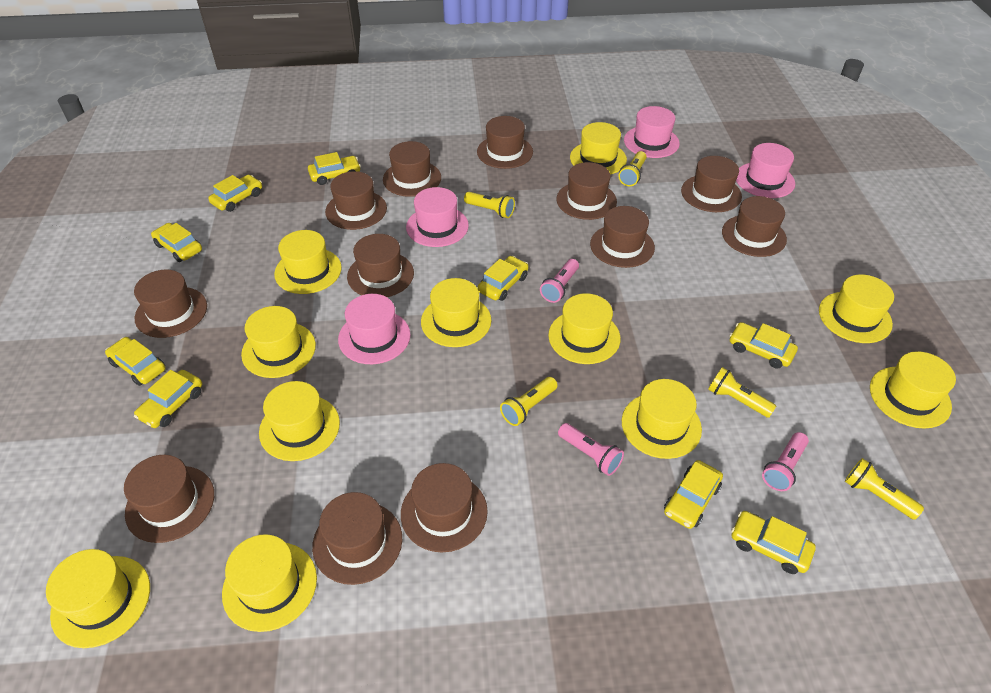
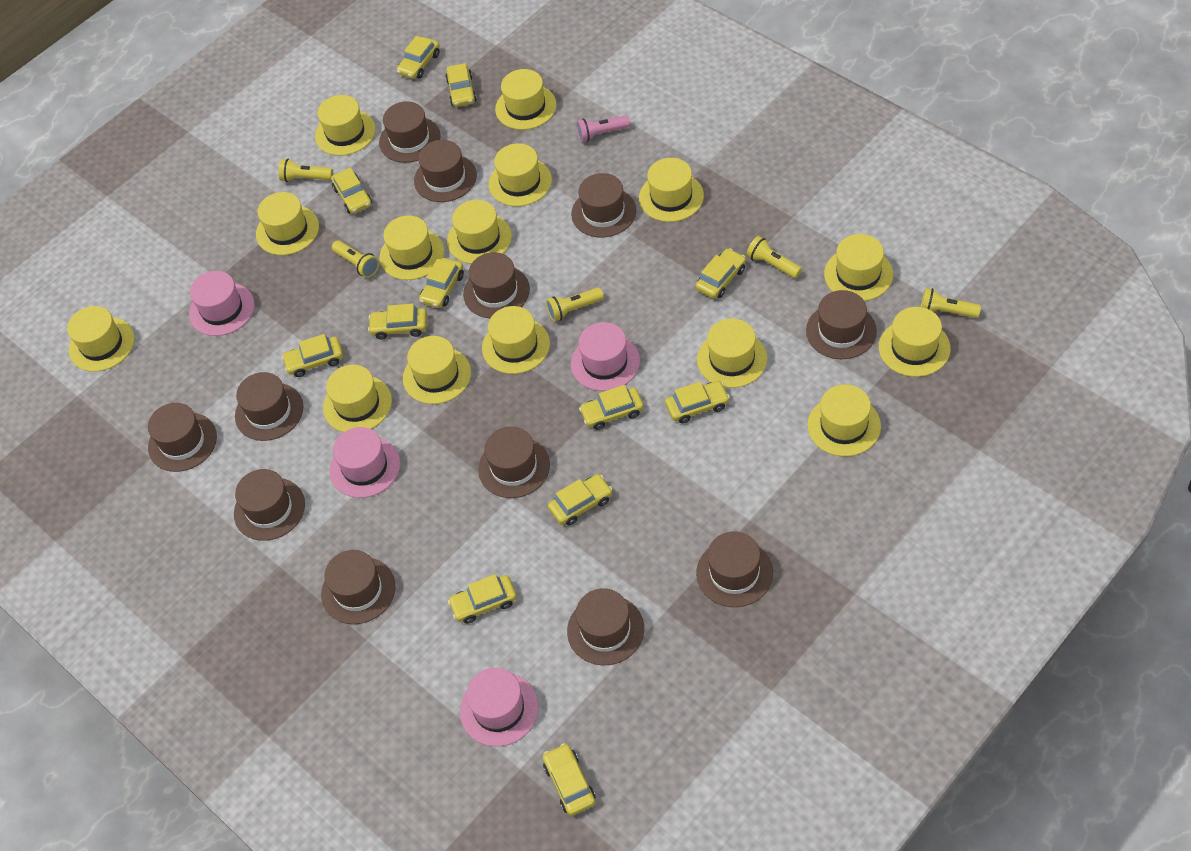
pink flashlight: 3 -> 1
yellow car: 9 -> 12
yellow hat: 11 -> 15

